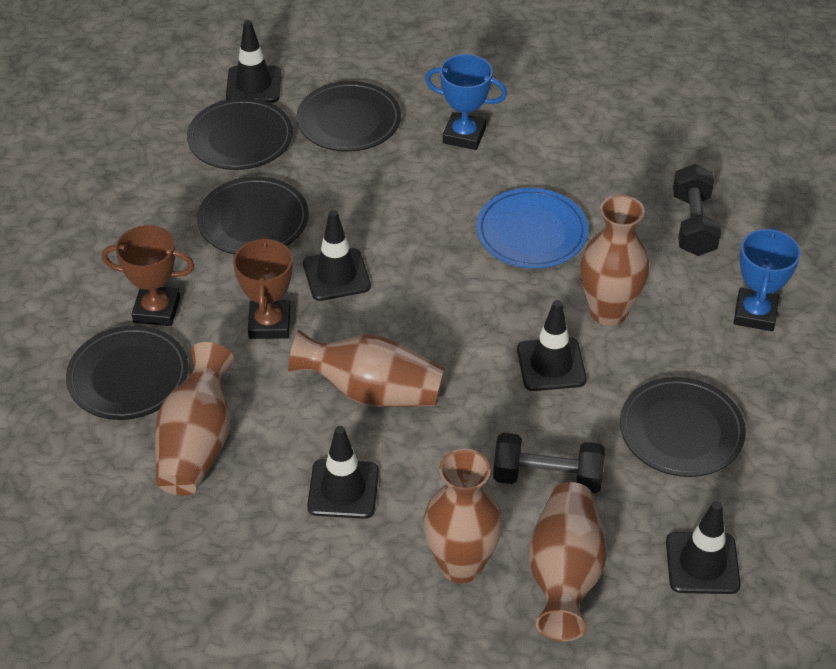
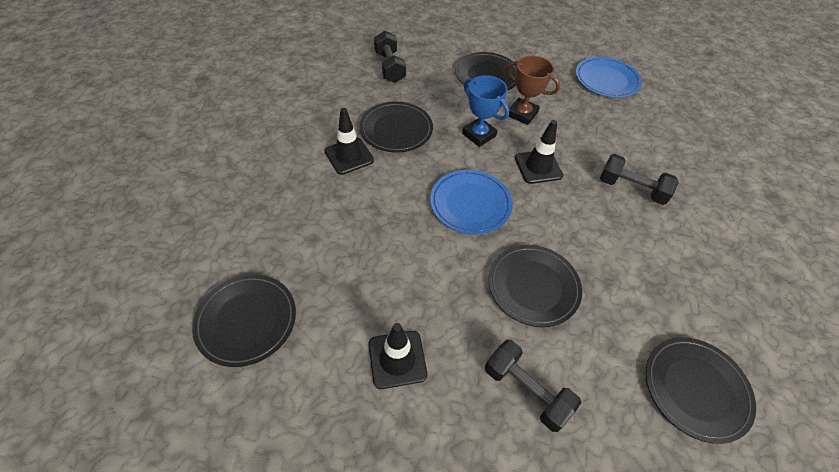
black dumbbell: 2 -> 3
black traffic cone: 5 -> 3
blue plate: 1 -> 2
blue trophy: 2 -> 1
brown trophy: 2 -> 1
brown vase: 5 -> 0

